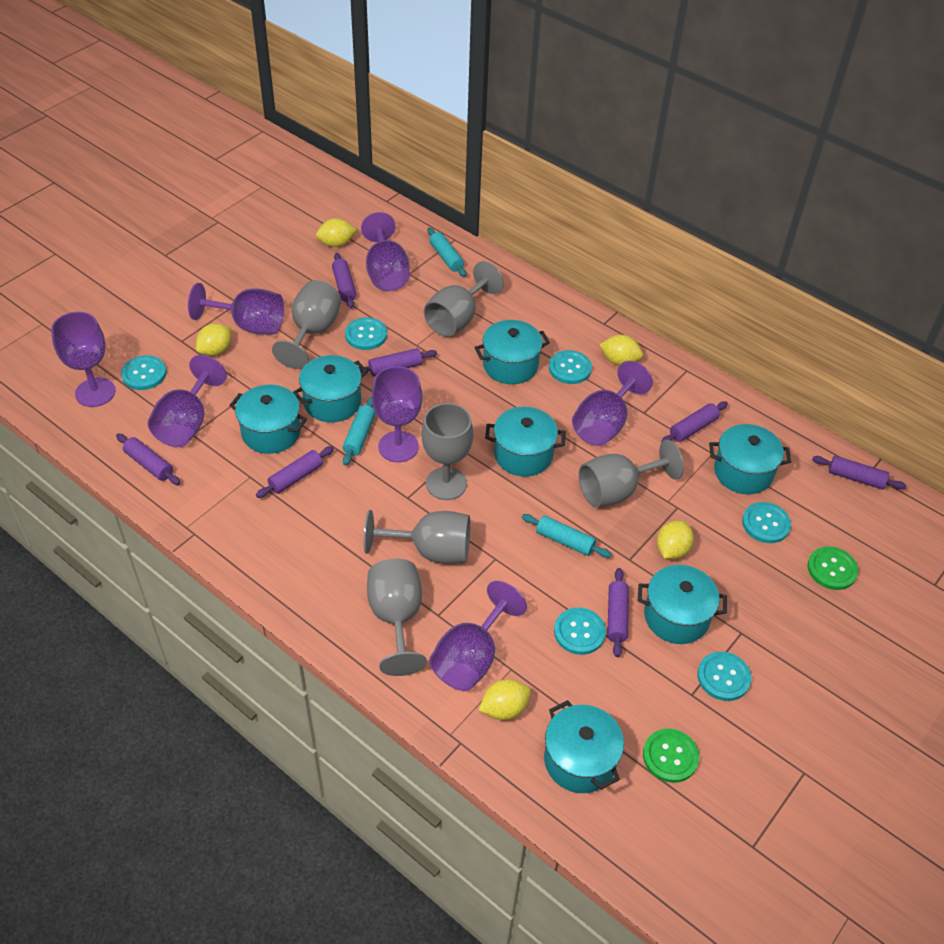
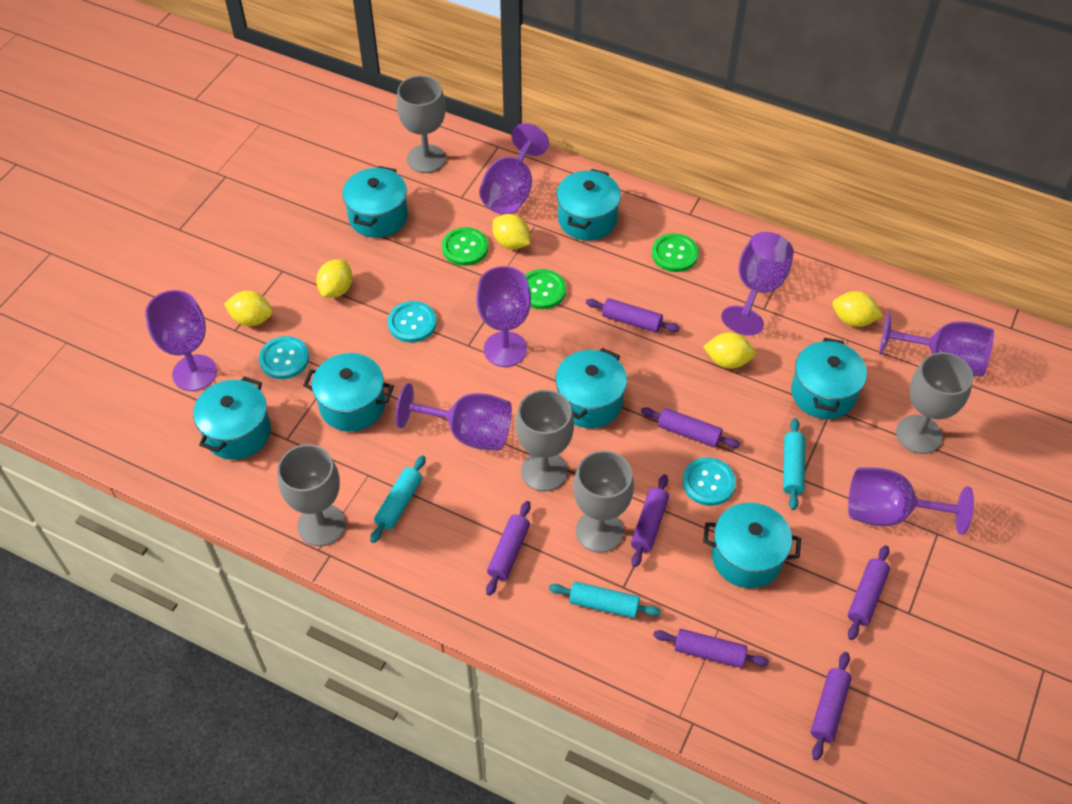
green button: 2 -> 3
grey goblet: 6 -> 5
turquoise button: 6 -> 3

